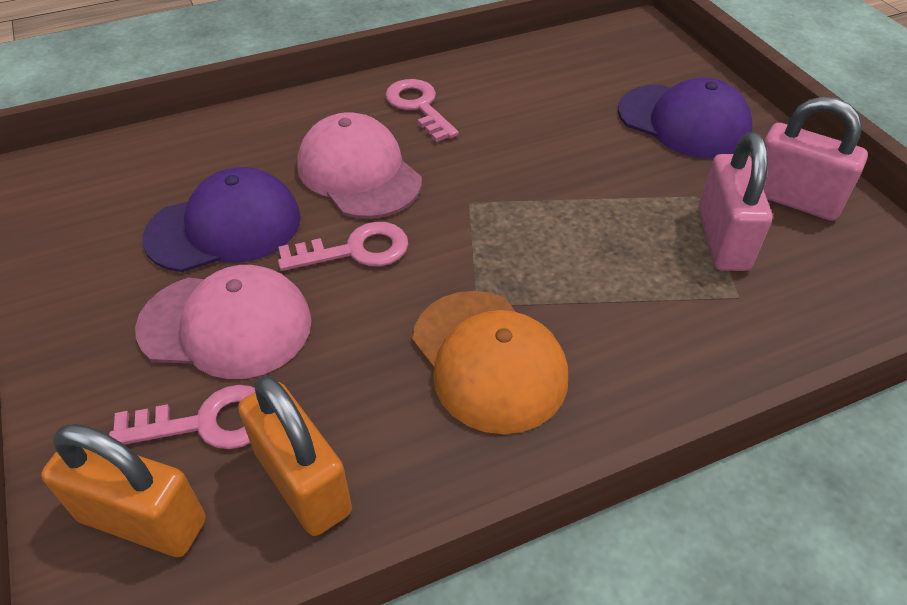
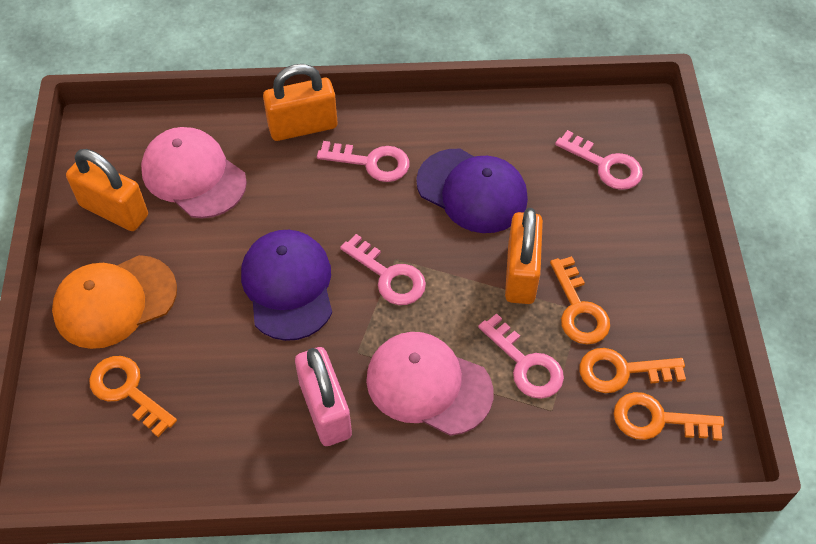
orange key: 0 -> 4
orange padlock: 2 -> 3
pink key: 3 -> 4
pink padlock: 2 -> 1

